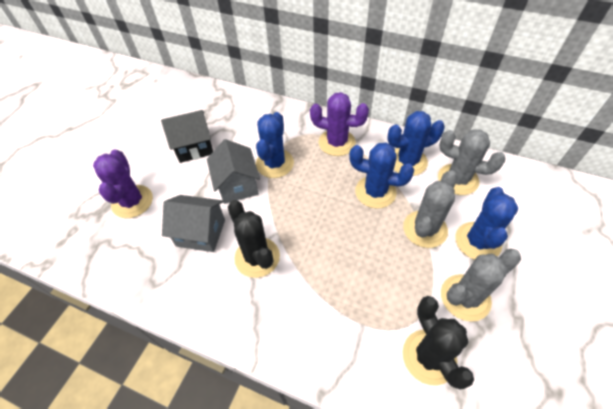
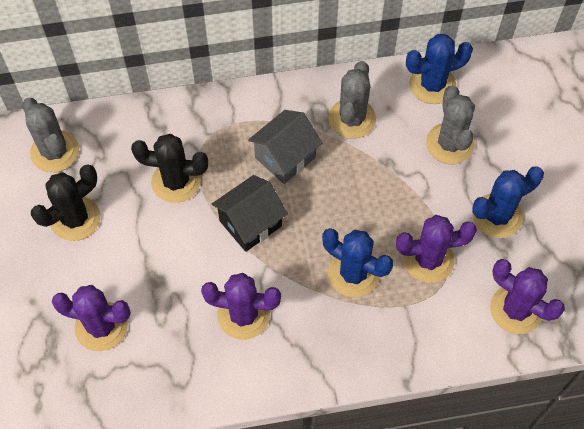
blue cactus: 4 -> 3
grey house: 2 -> 1
purple cactus: 2 -> 4

